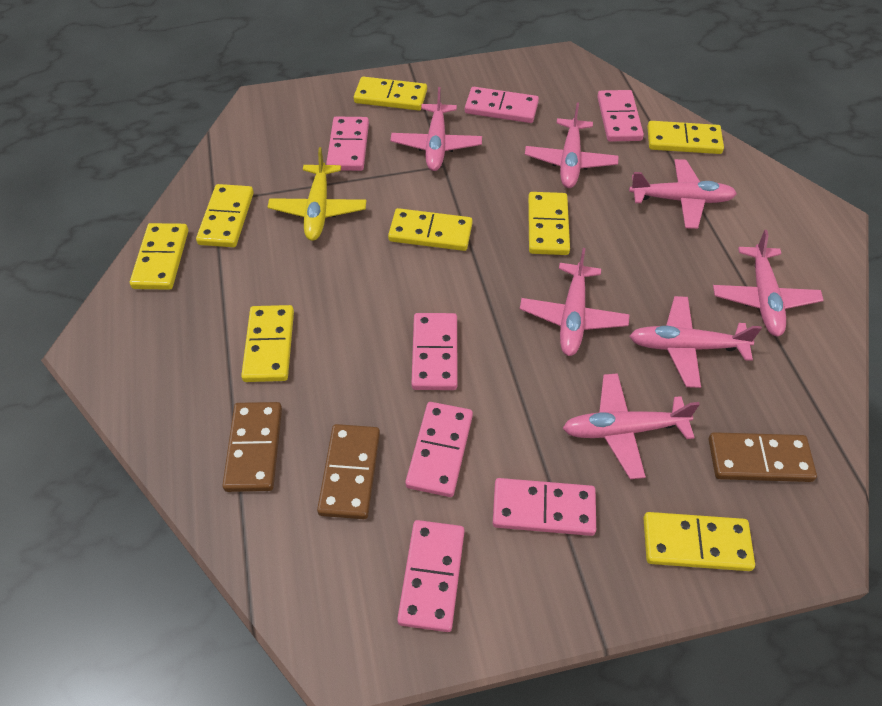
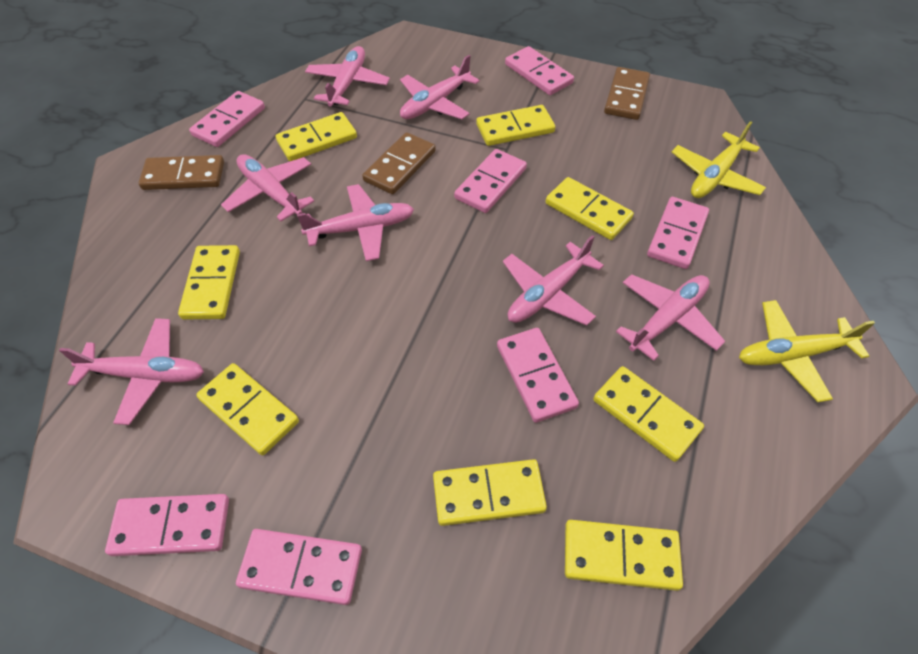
yellow plane: 1 -> 2

